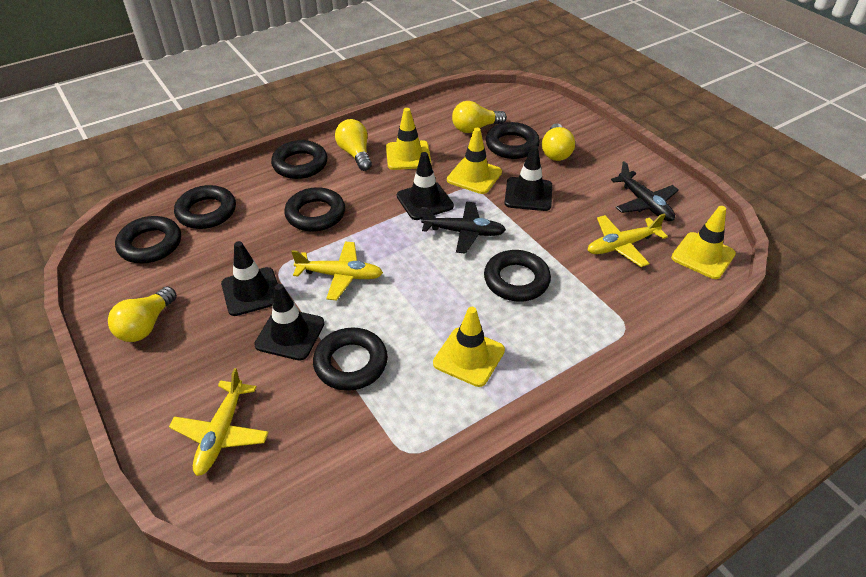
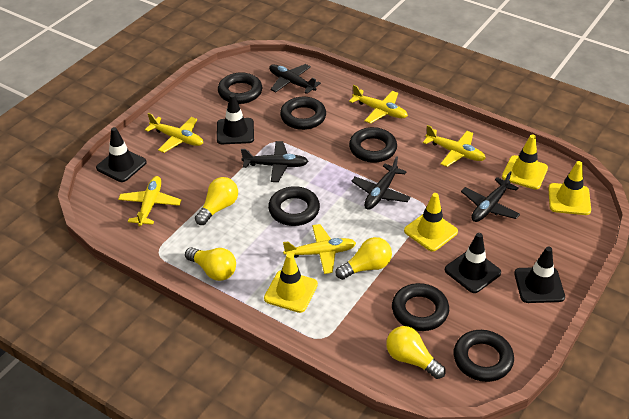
black plane: 2 -> 4
black ring: 7 -> 6
yellow plane: 3 -> 5

